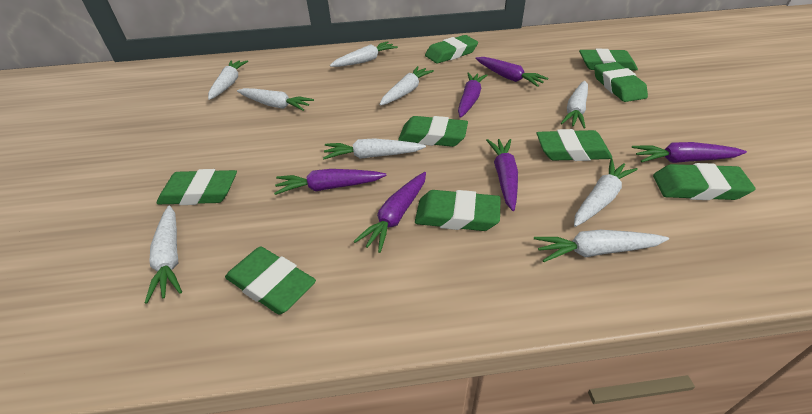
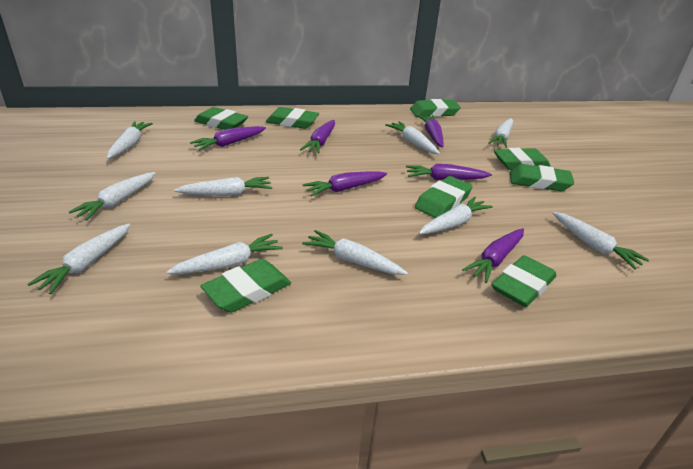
green eraser: 9 -> 8
white carrot: 9 -> 10

